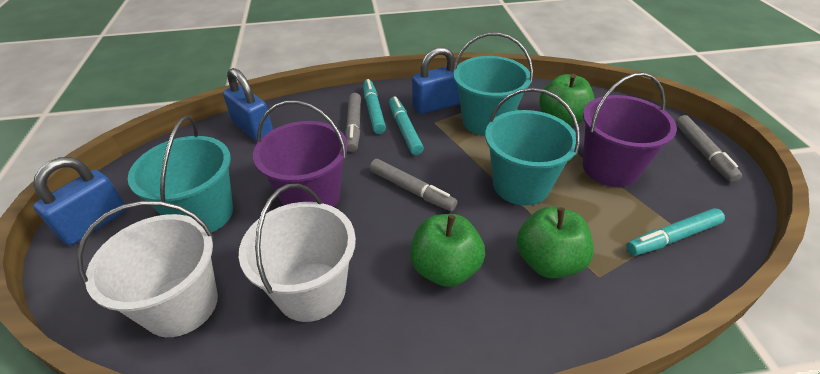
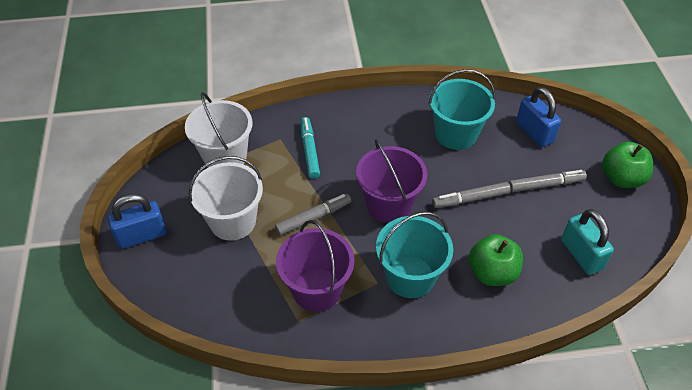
blue padlock: 3 -> 2
green apple: 3 -> 2
turquoise bucket: 3 -> 2
turquoise marker: 3 -> 1
turquoise padlock: 0 -> 1

